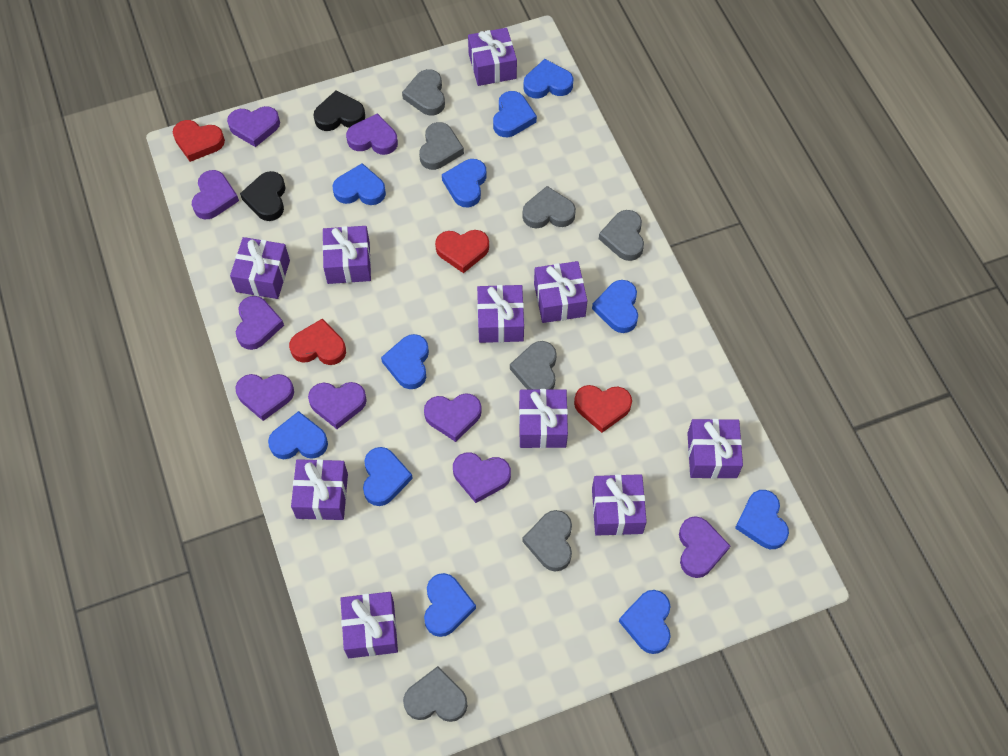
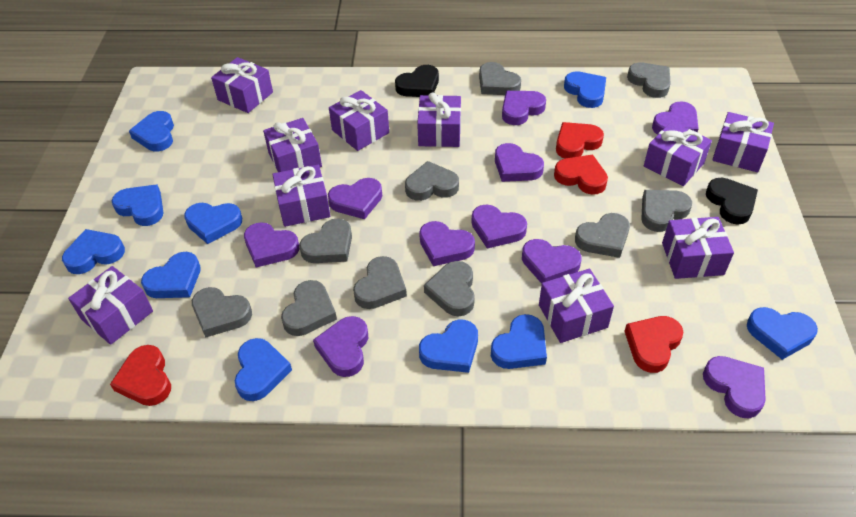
blue heart: 11 -> 10
grey heart: 7 -> 10
purple heart: 9 -> 10

